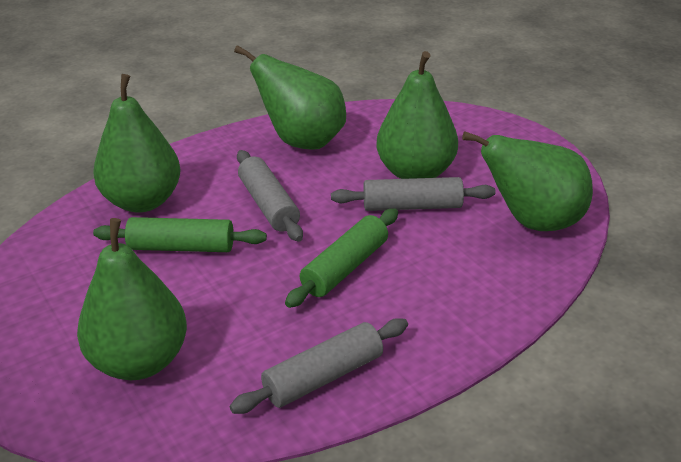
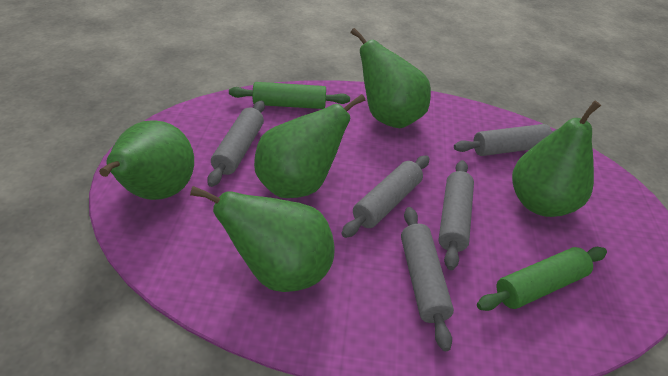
grey rolling pin: 3 -> 5

